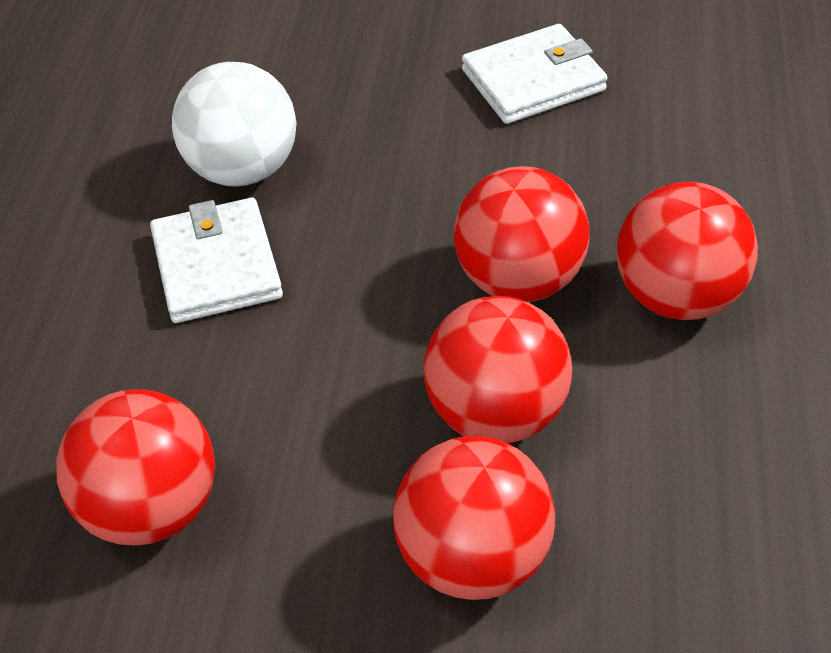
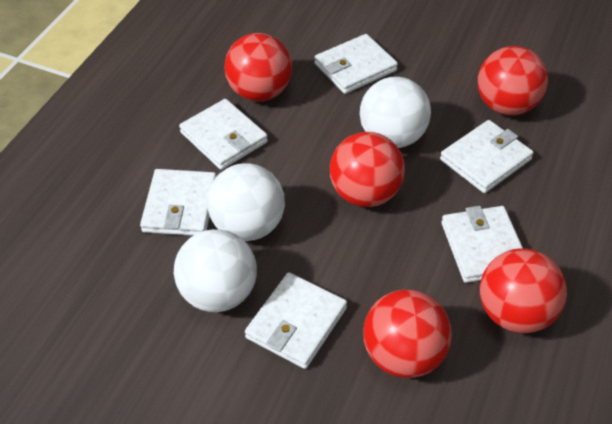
white ball: 1 -> 3
white wallet: 2 -> 6

